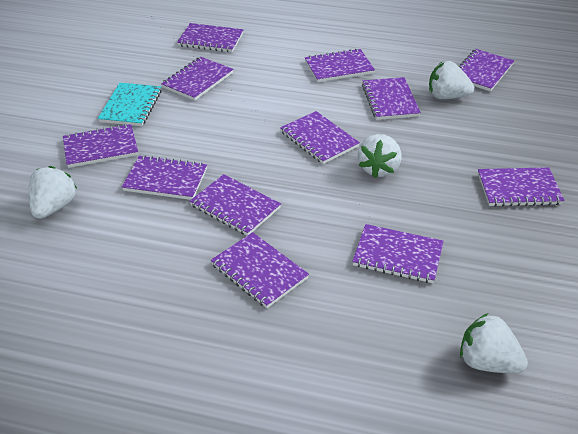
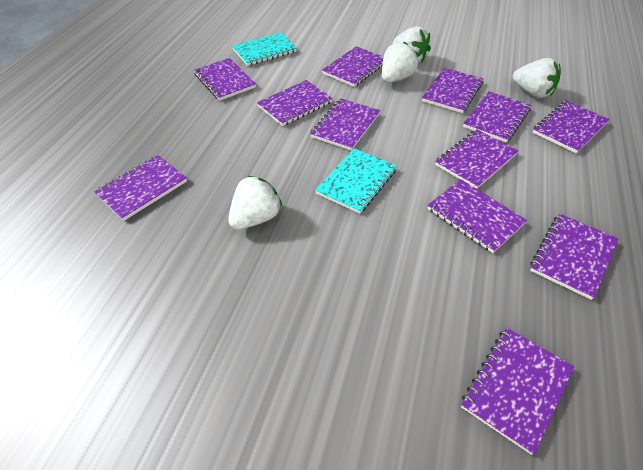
turquoise notebook: 1 -> 2

